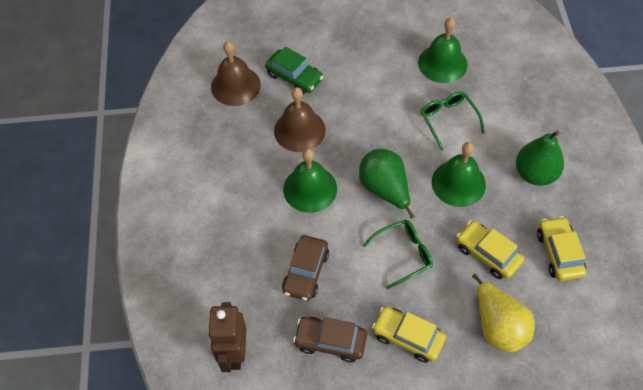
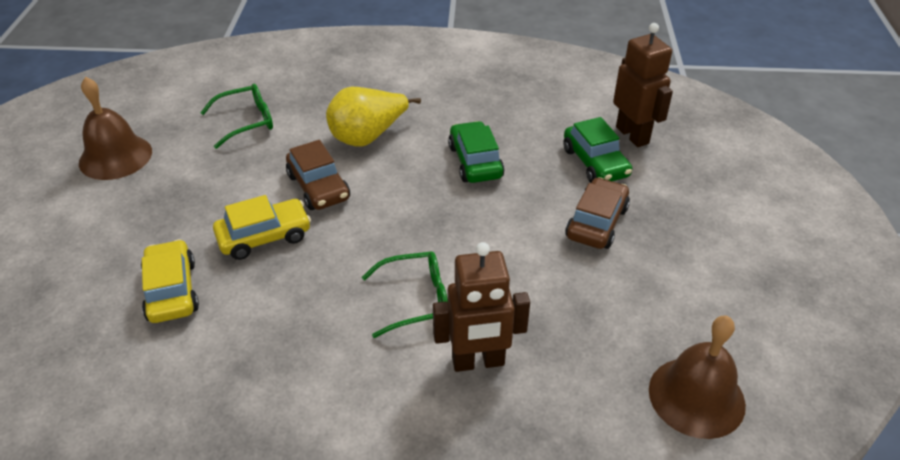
brown robot: 1 -> 2
green bell: 3 -> 0
green car: 1 -> 2
green pear: 2 -> 0
yellow car: 3 -> 2

